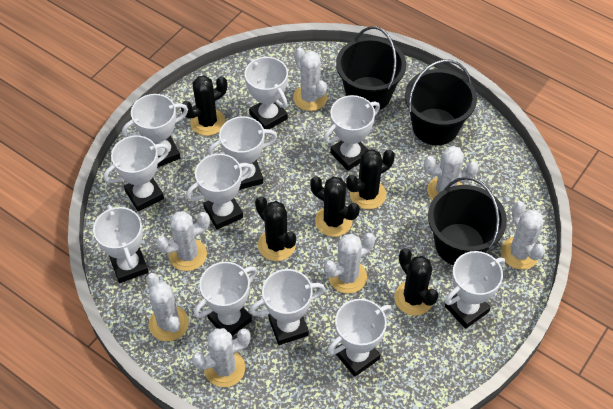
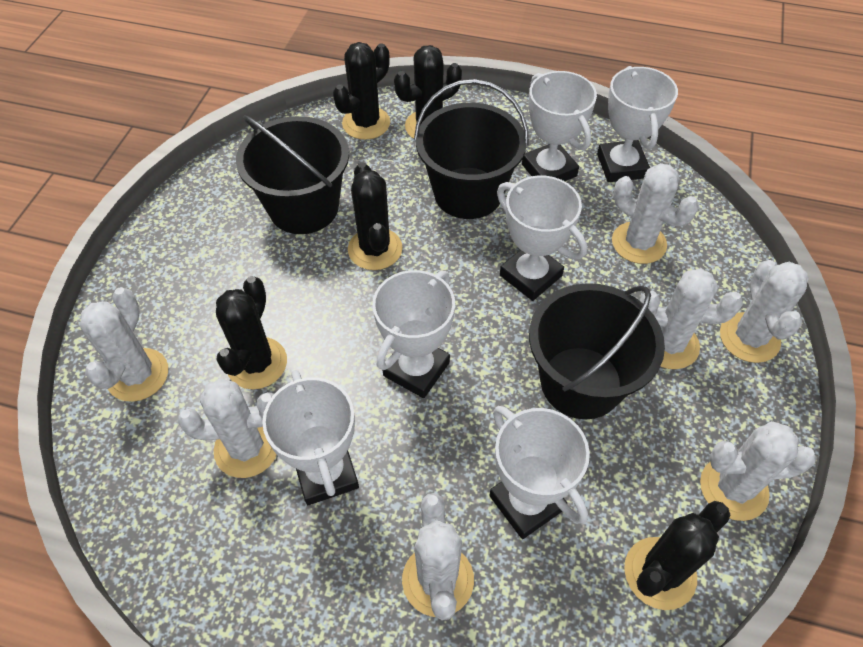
white trophy: 11 -> 6

